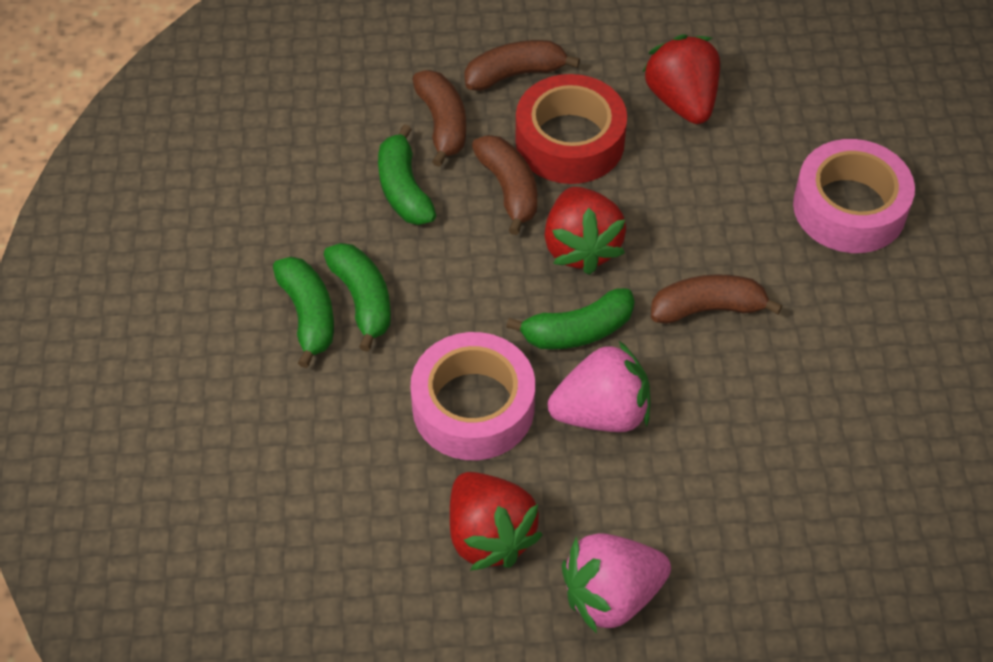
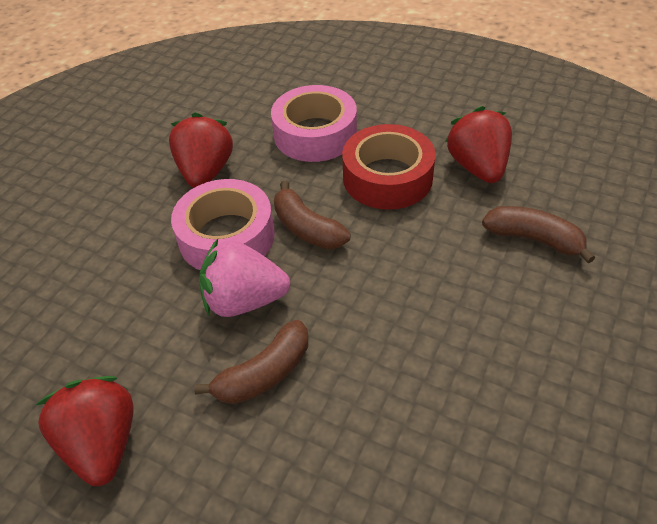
brown banana: 4 -> 3
green banana: 4 -> 0
pink strawberry: 2 -> 1

